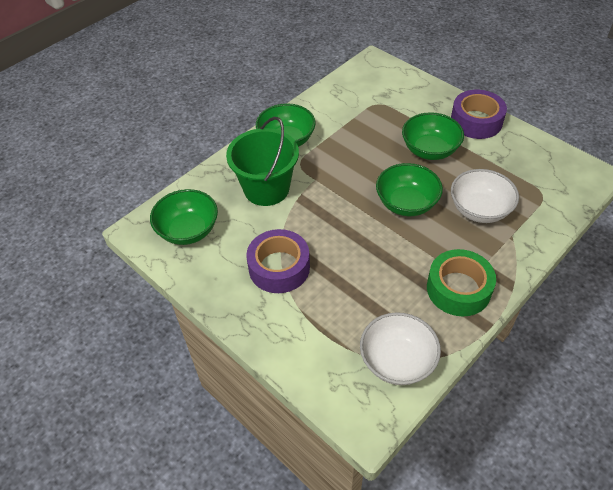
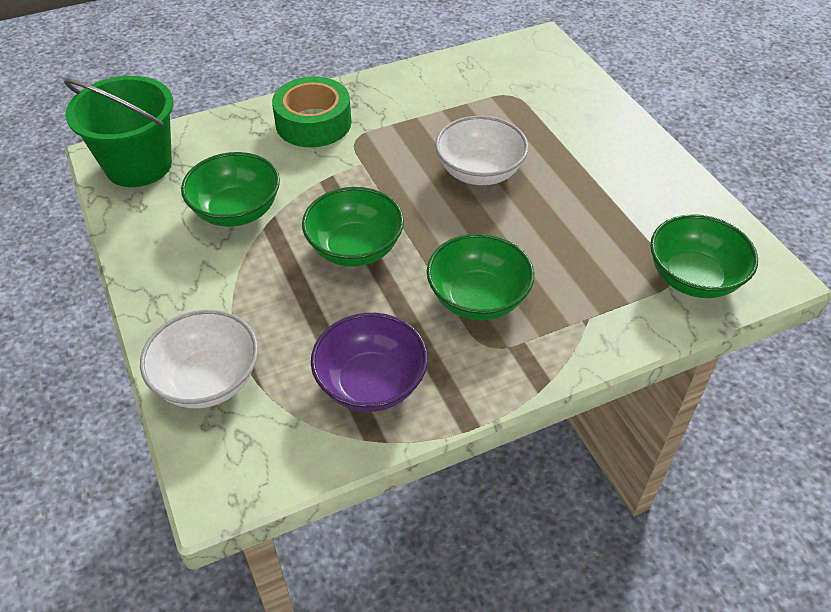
purple bowl: 0 -> 1
purple tape: 2 -> 0

